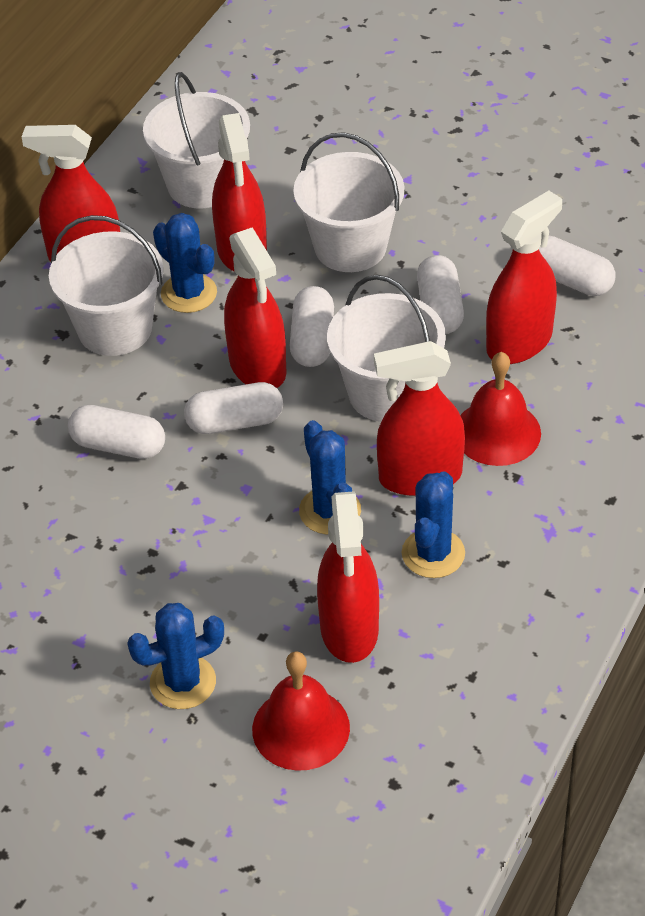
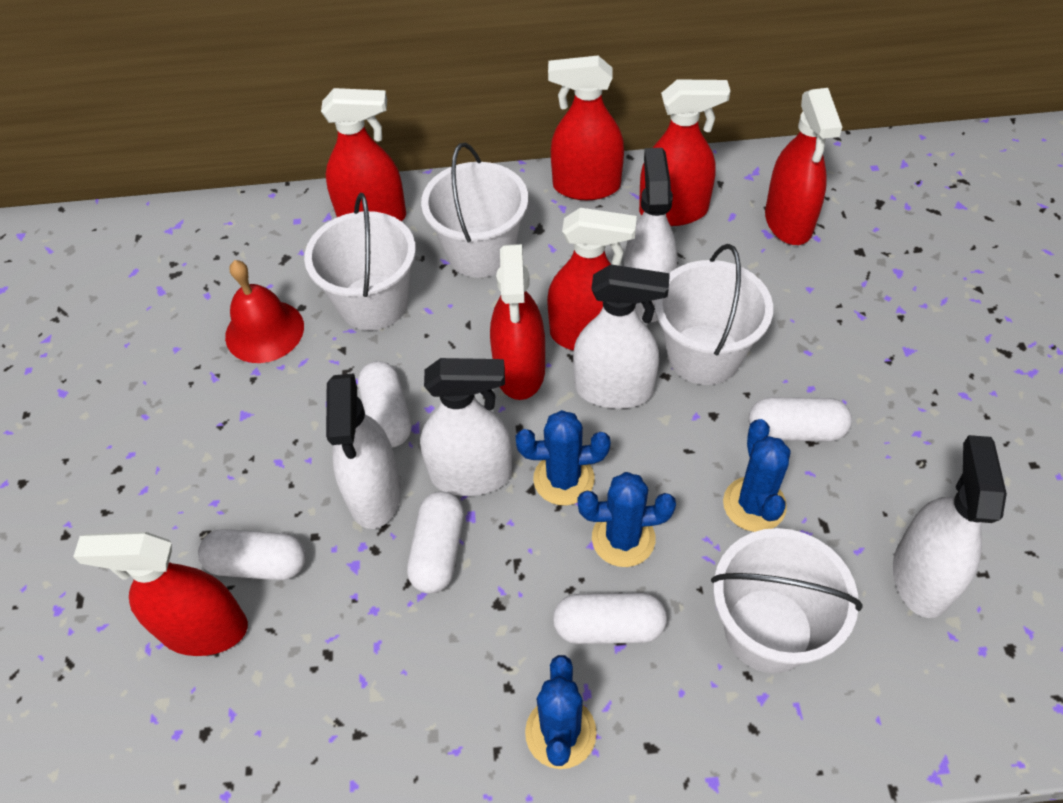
red bell: 2 -> 1
red spray bottle: 6 -> 7
white spray bottle: 0 -> 5

